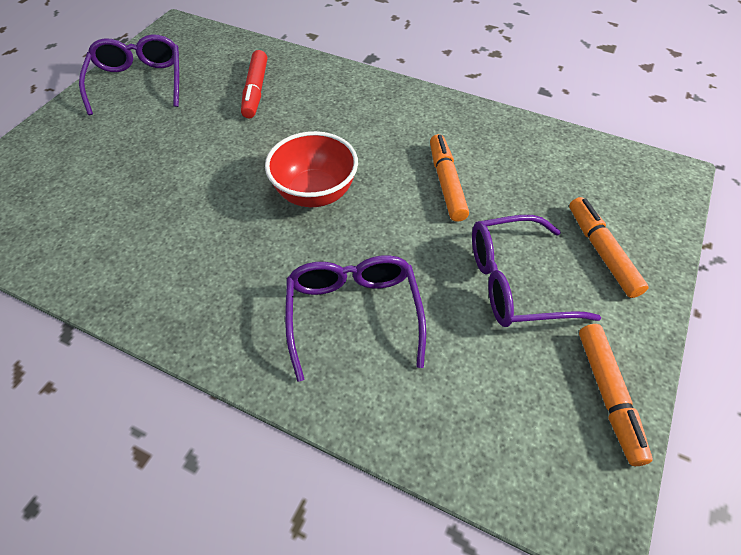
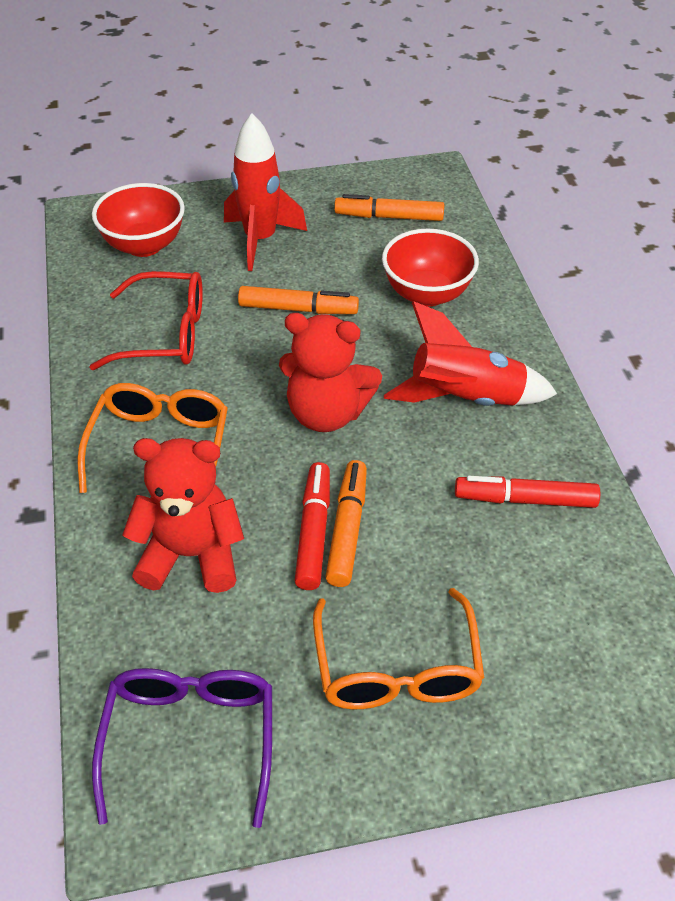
orange glasses: 0 -> 2
purple glasses: 3 -> 1
red bowl: 1 -> 2
red glasses: 0 -> 1
red marker: 1 -> 2
red rocket: 0 -> 2
red teddy bear: 0 -> 2

